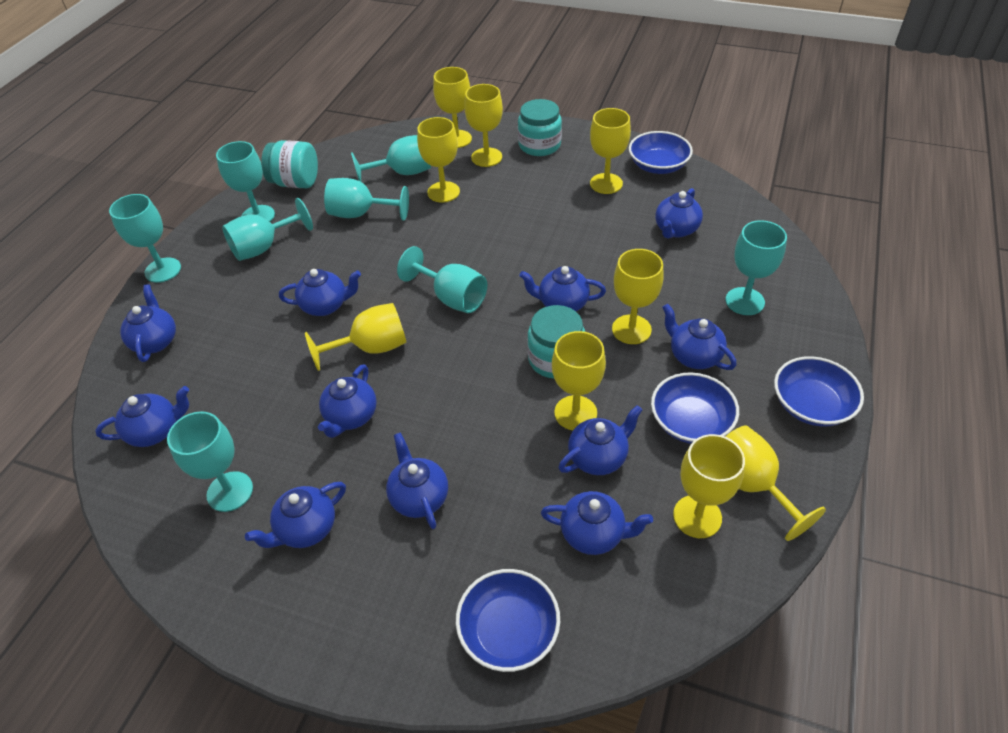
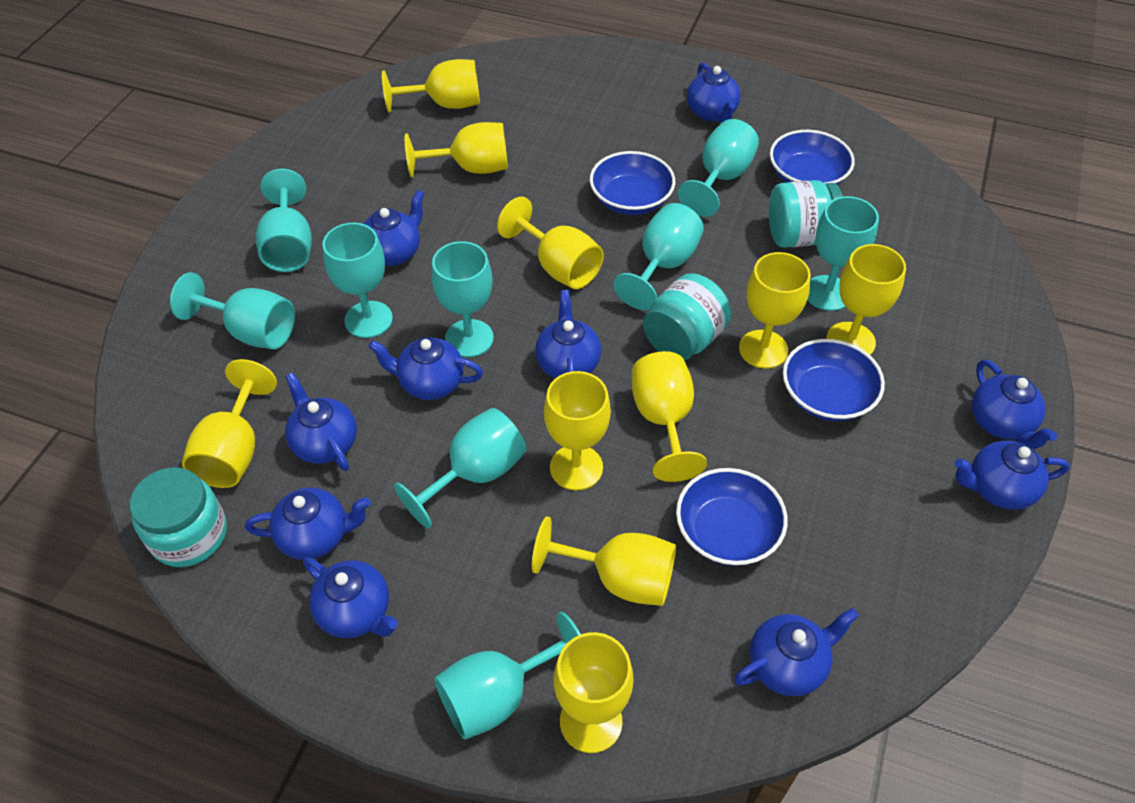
blue teapot: 11 -> 10
turquoise goblet: 8 -> 9
yellow goblet: 9 -> 10

